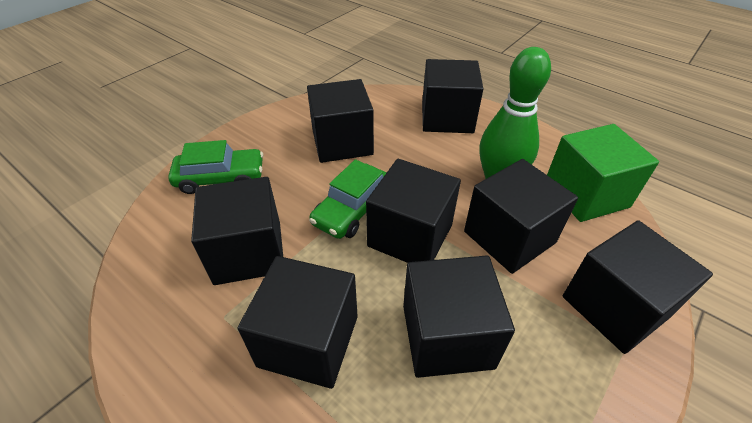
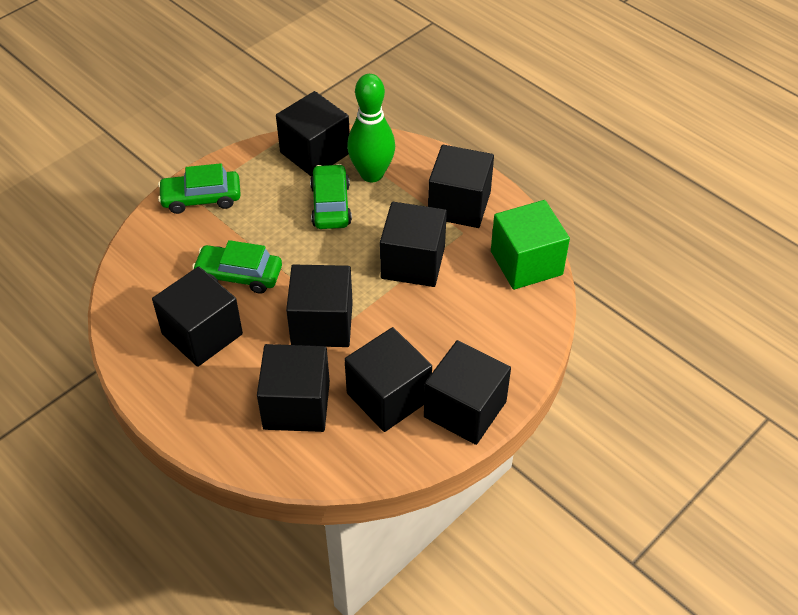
green car: 2 -> 3

